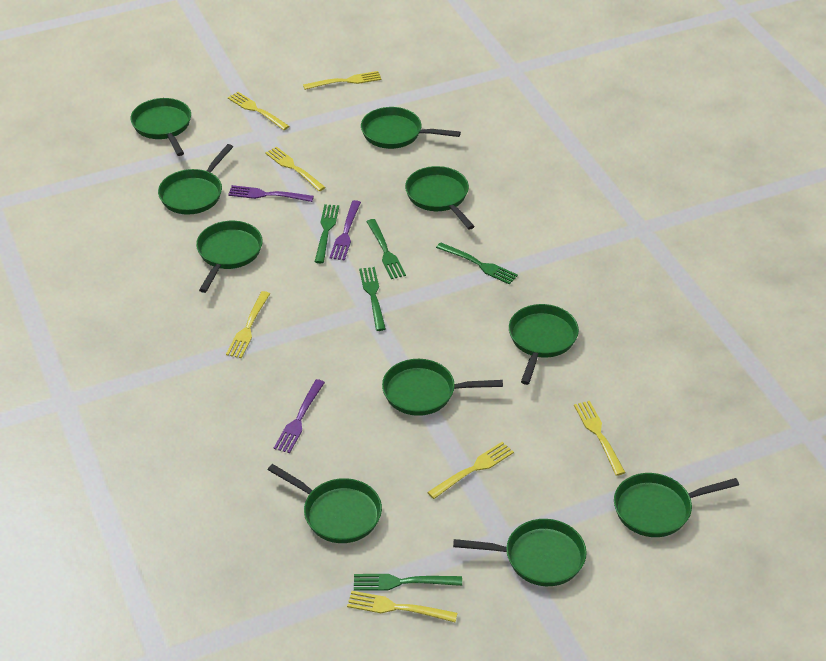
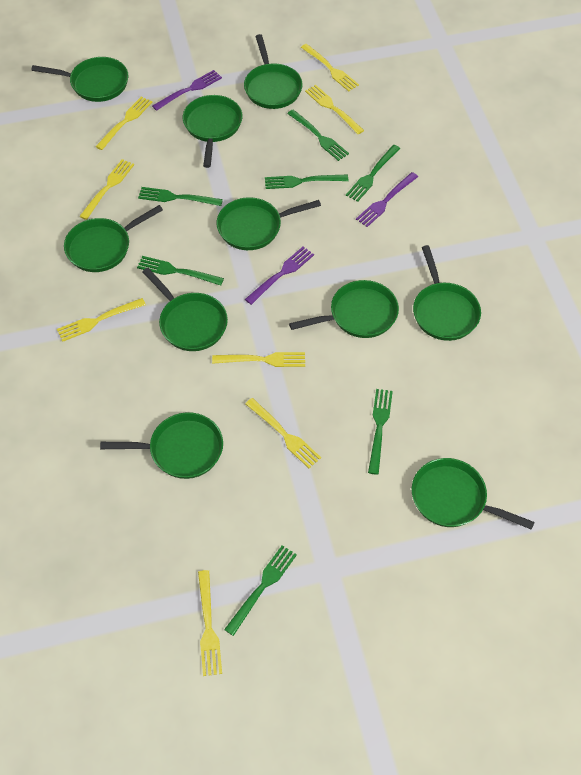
green fork: 5 -> 7
yellow fork: 7 -> 8

